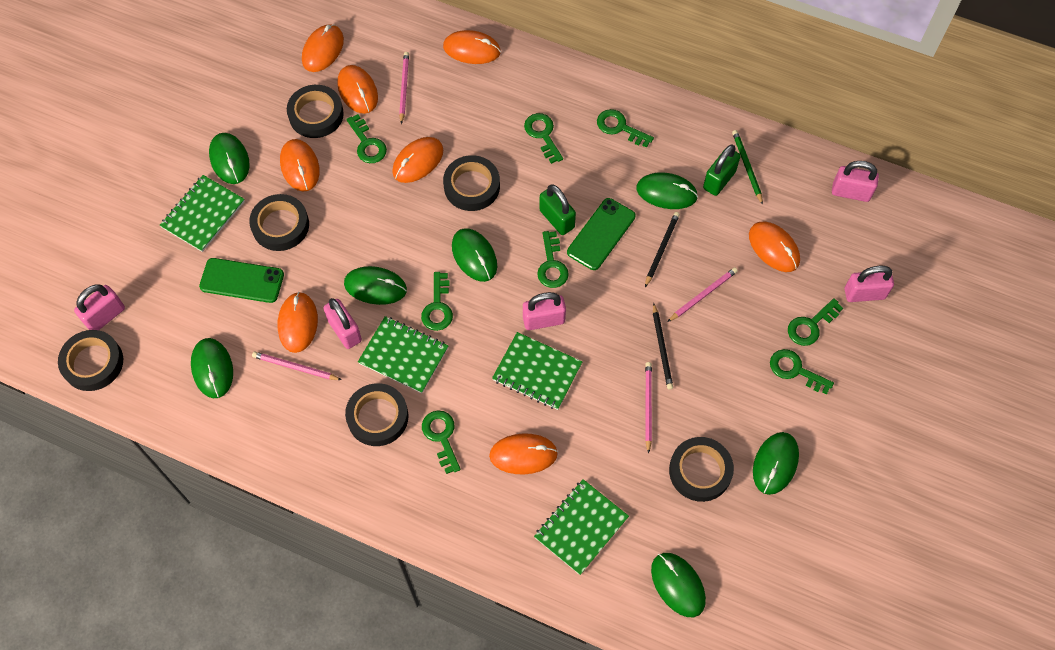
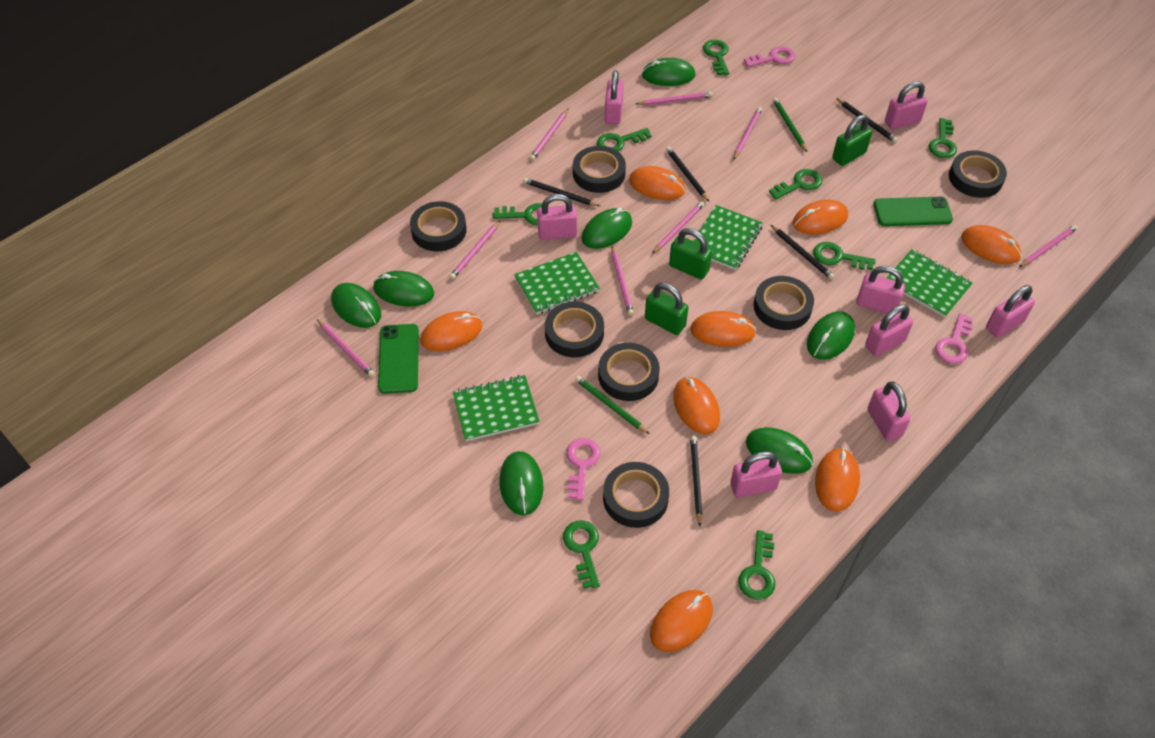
black pencil: 2 -> 5
black tape: 6 -> 7
green padlock: 2 -> 3
green pencil: 1 -> 2
pink key: 0 -> 3
pink padlock: 5 -> 8
pink pencil: 4 -> 8

